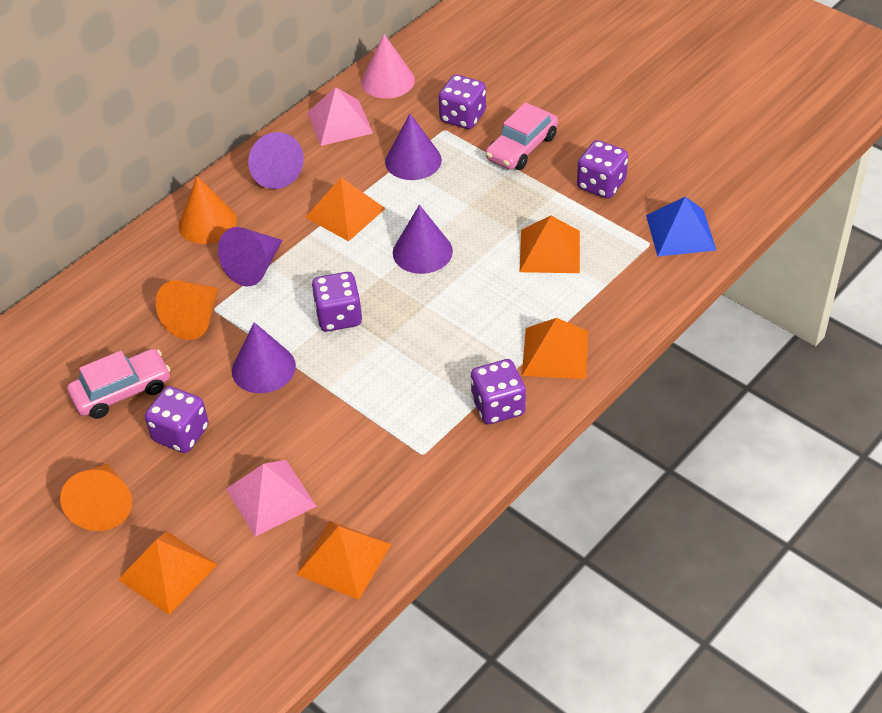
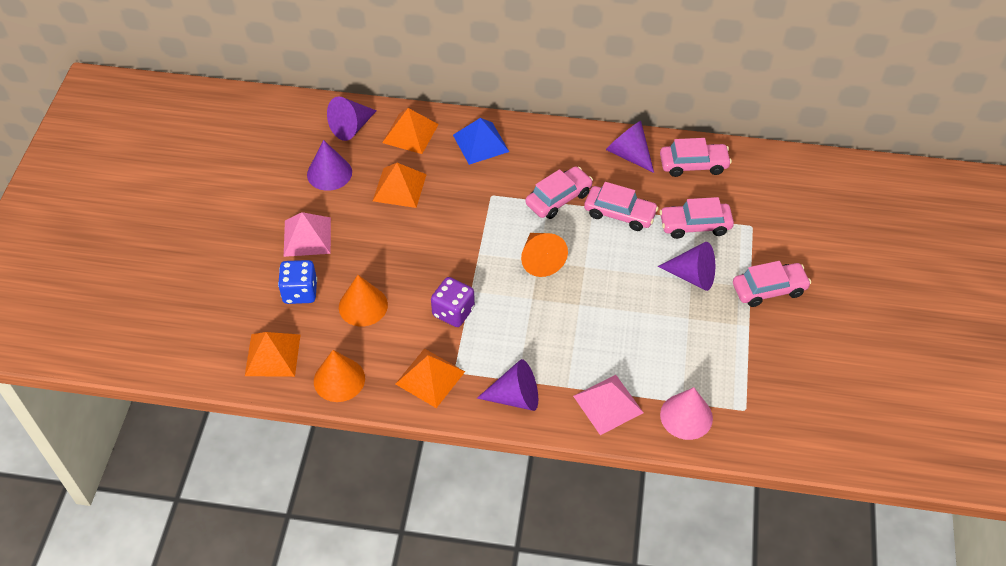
blue dice: 0 -> 1
orange pyramid: 5 -> 4
pink car: 2 -> 5
purple dice: 5 -> 1

